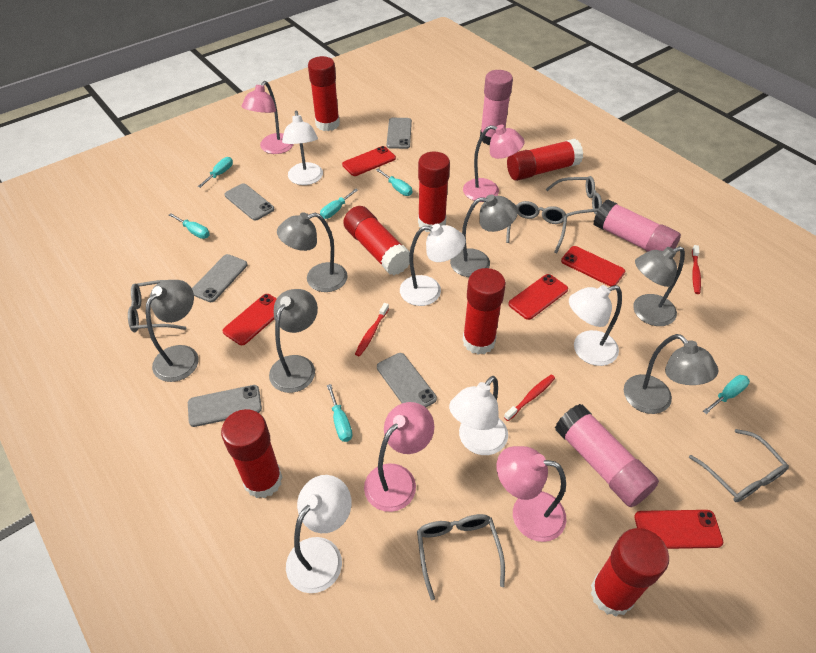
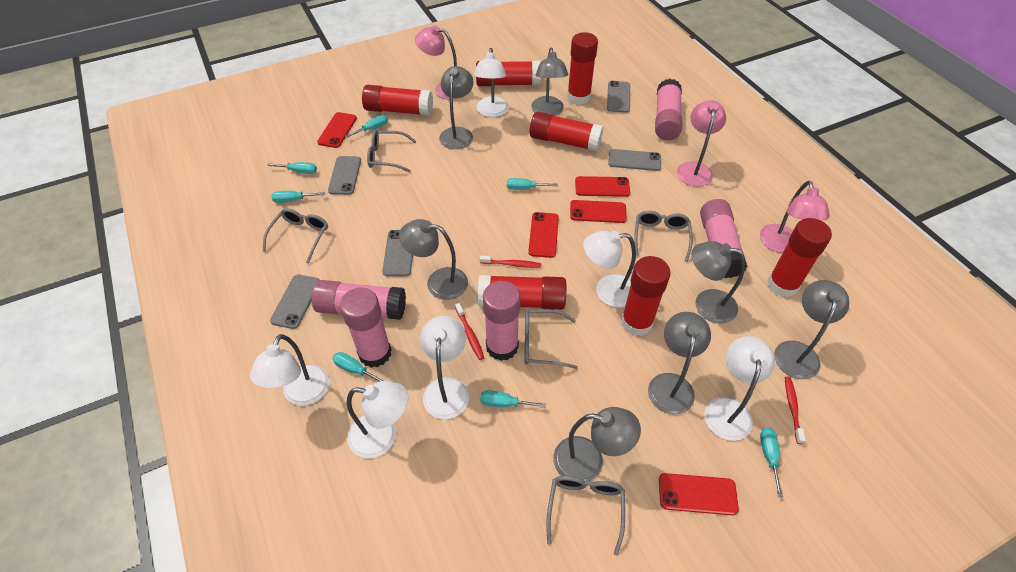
grey lamp: 6 -> 7
pink glue stick: 3 -> 5
pink lamp: 4 -> 3
turquoise screwdriver: 6 -> 7
white lamp: 5 -> 6

